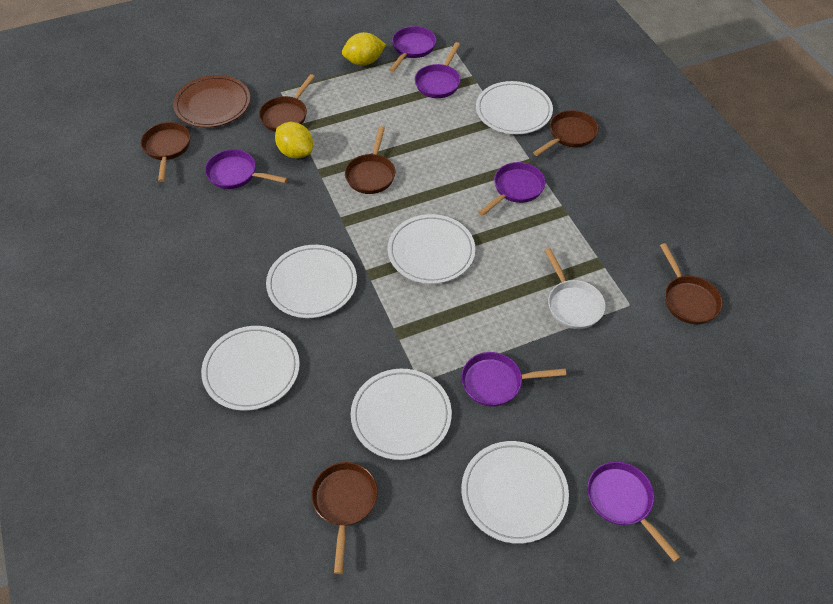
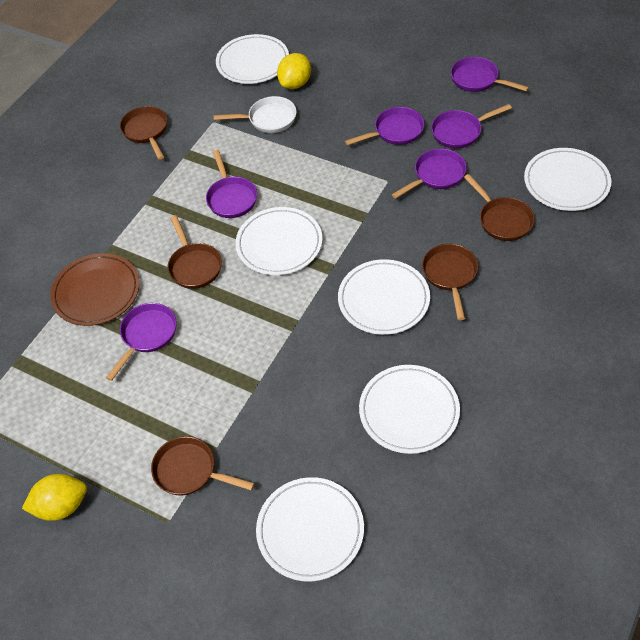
brown pan: 6 -> 5

